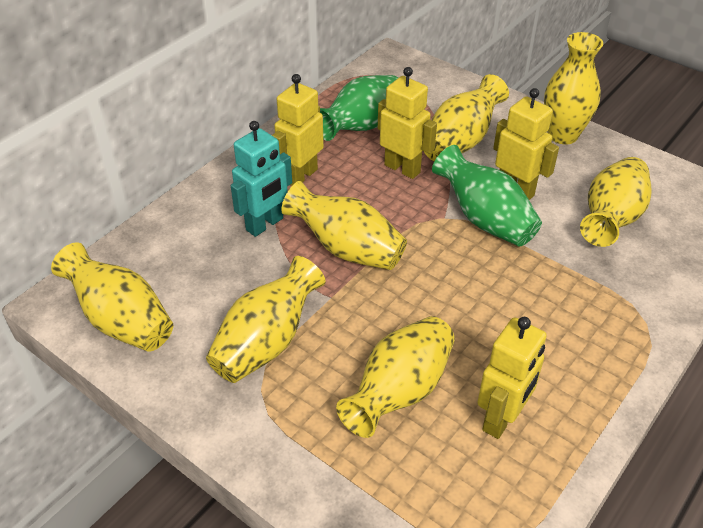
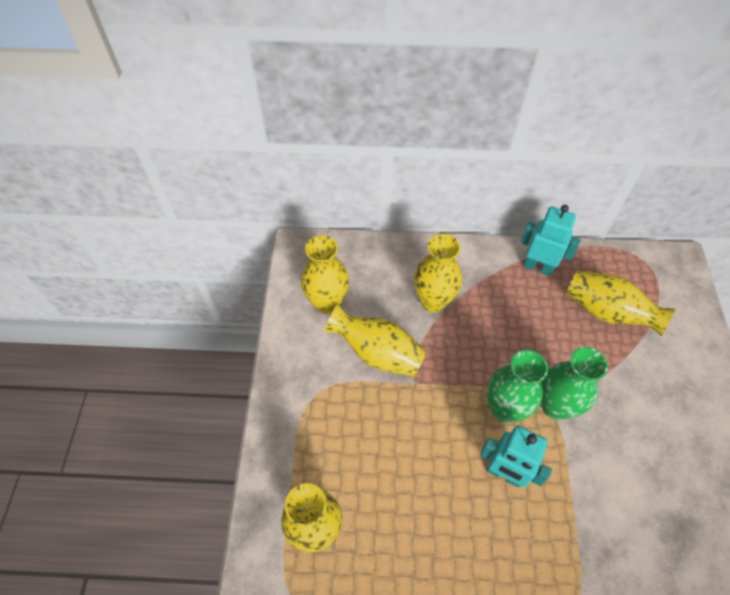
turquoise robot: 1 -> 2
yellow robot: 4 -> 0
yellow vase: 7 -> 5

